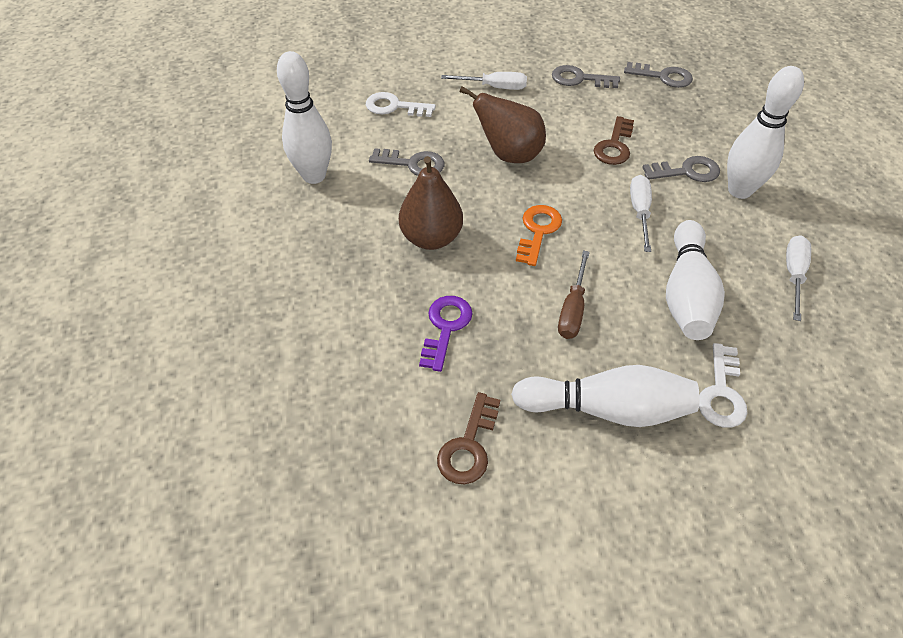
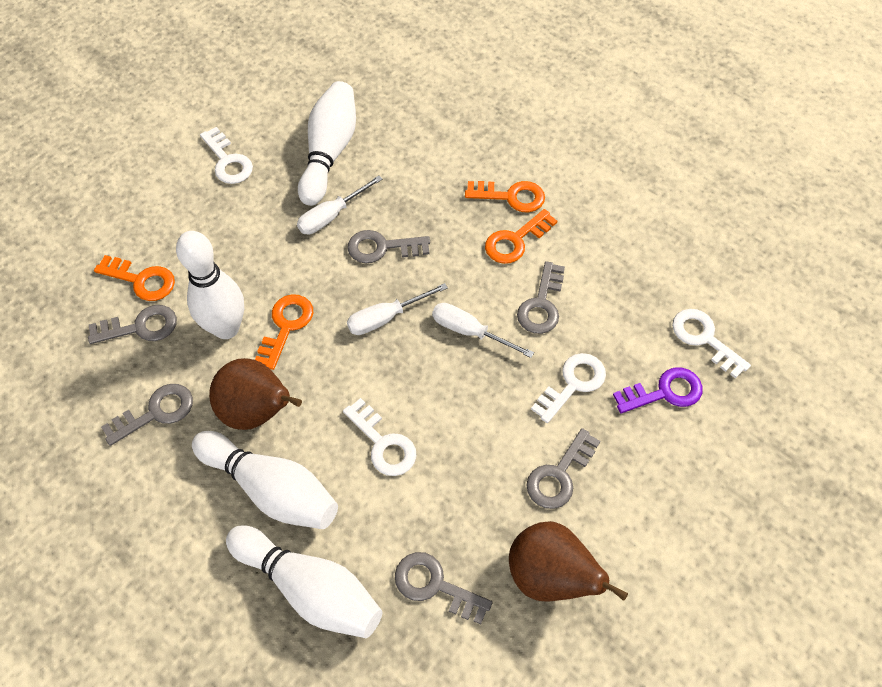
brown key: 2 -> 0
brown screwdriver: 1 -> 0
grey key: 4 -> 6
orange key: 1 -> 4
white key: 2 -> 4

